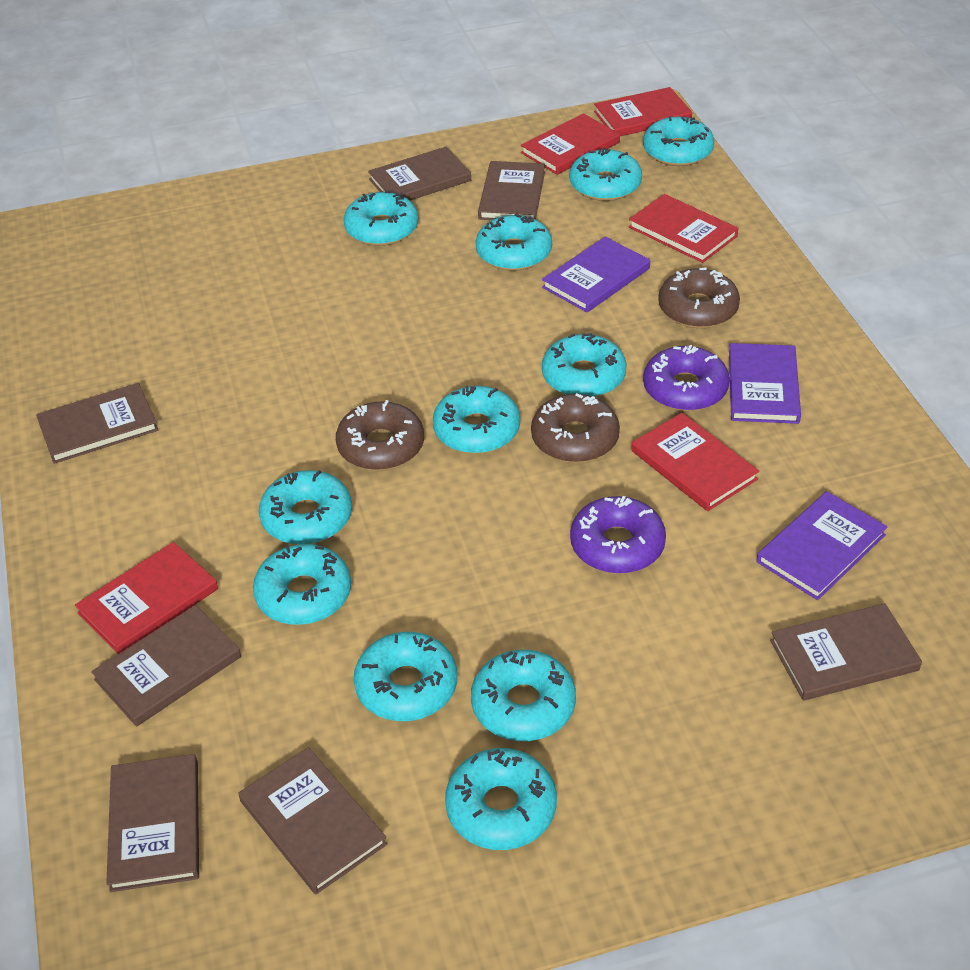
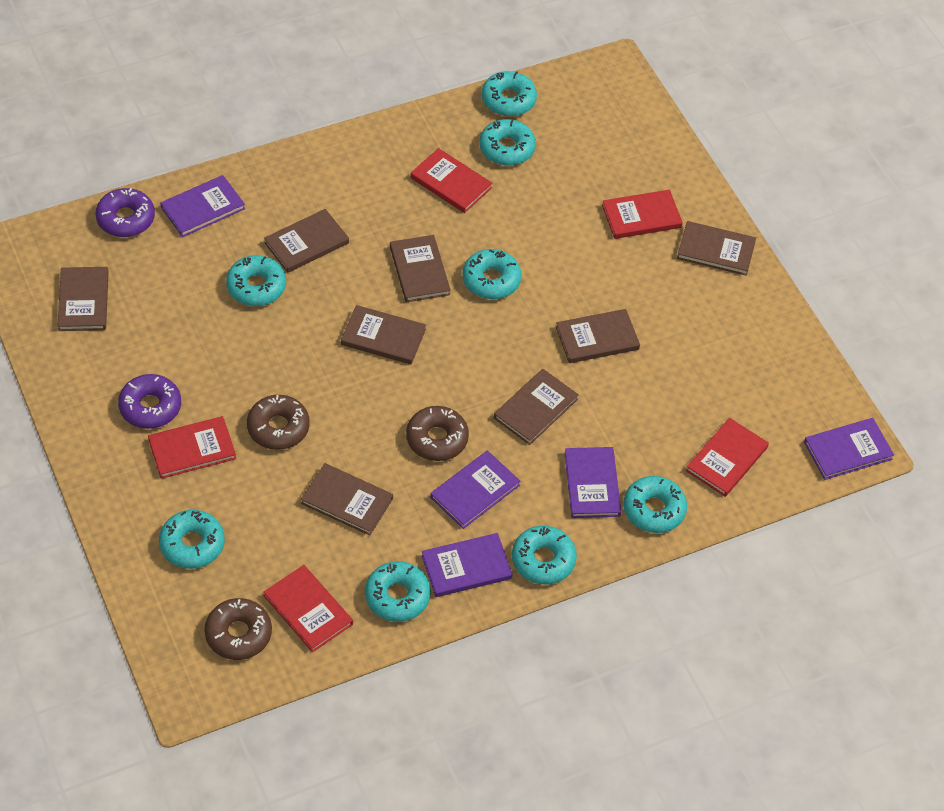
brown book: 7 -> 8
purple book: 3 -> 5
turquoise donut: 11 -> 8

